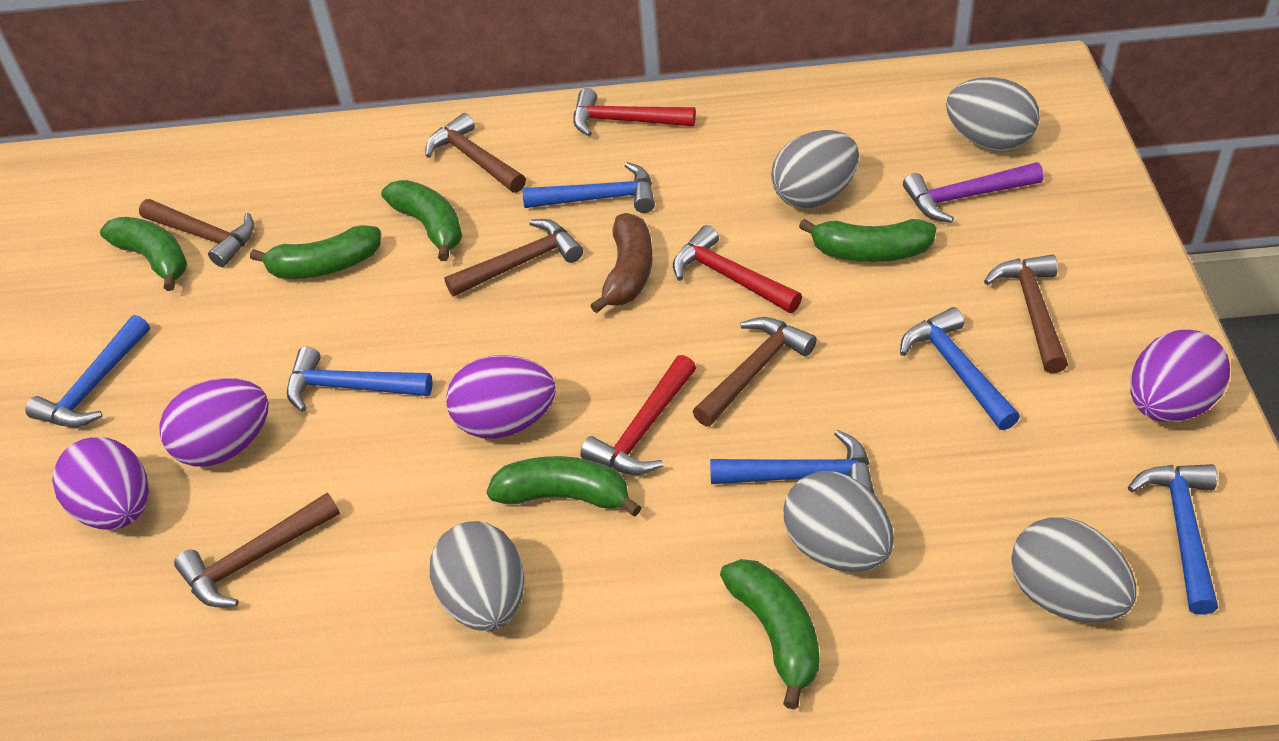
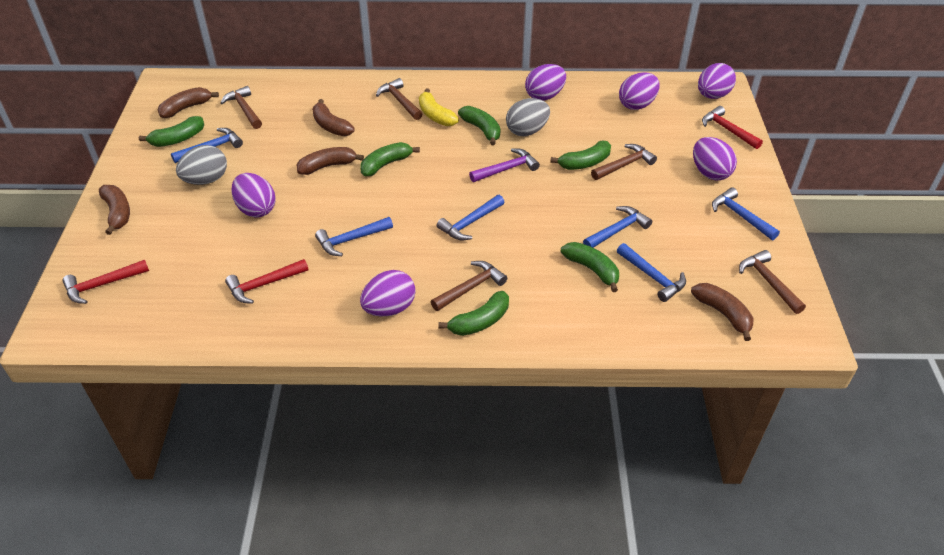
brown banana: 1 -> 5
brown hammer: 6 -> 5
grey egg: 5 -> 2
purple egg: 4 -> 6
yellow banana: 0 -> 1

